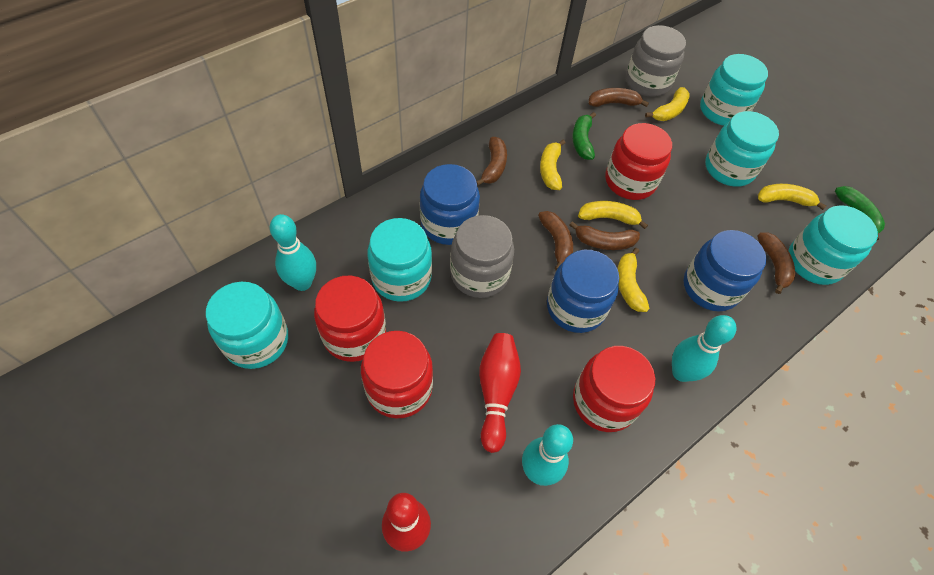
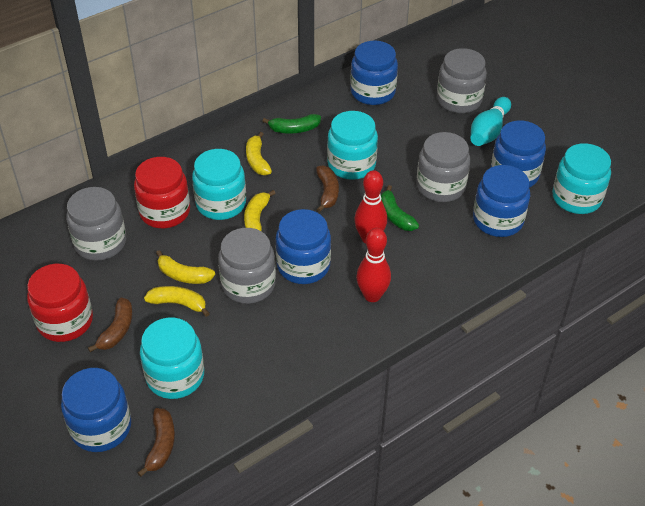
blue jar: 3 -> 5
brown banana: 5 -> 3
grey jar: 2 -> 4
red jar: 4 -> 2
turquoise bowling pin: 3 -> 1
turquoise jar: 5 -> 4
yellow banana: 5 -> 4

